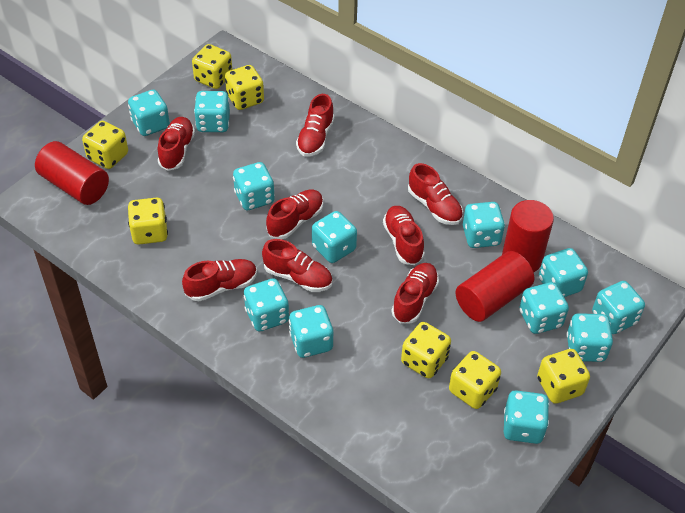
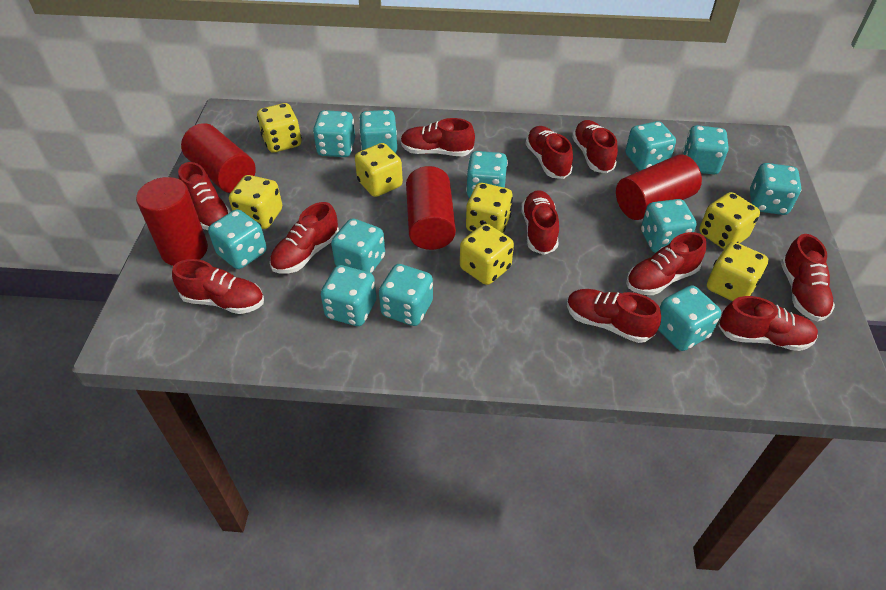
red cylinder: 3 -> 4
red shoe: 8 -> 11

